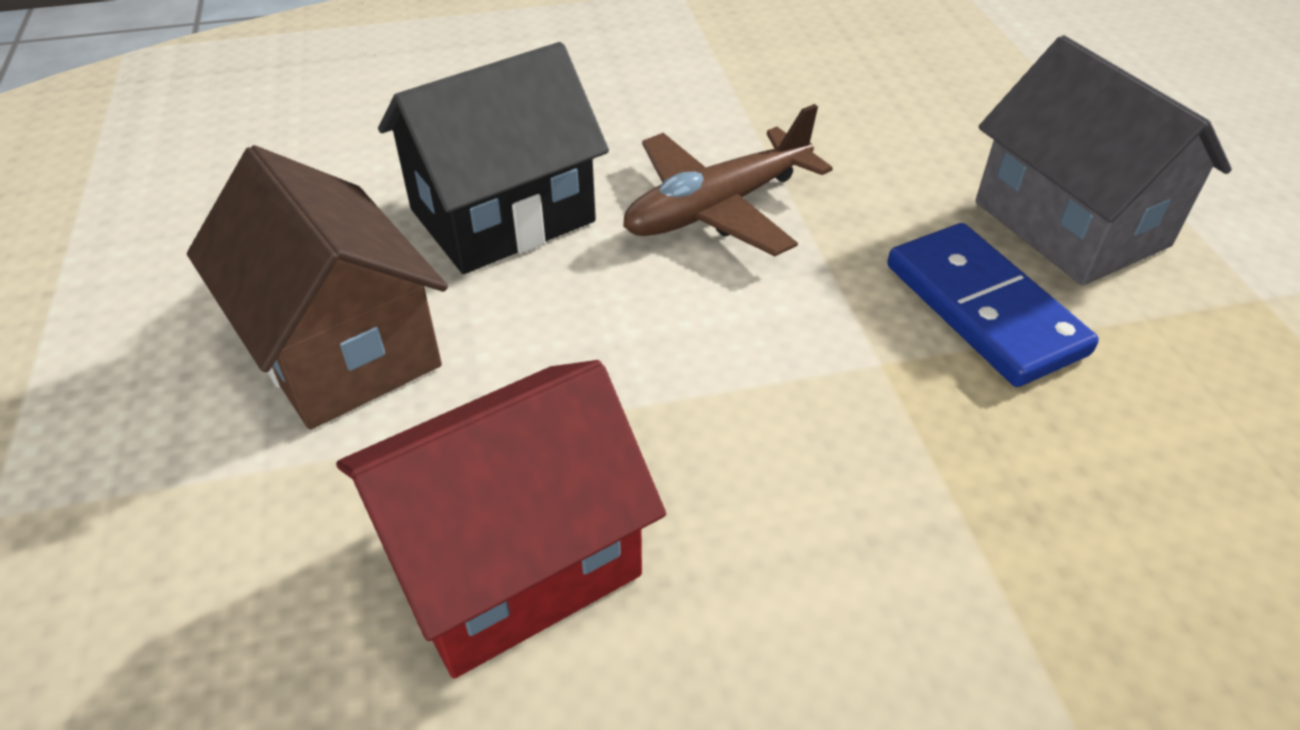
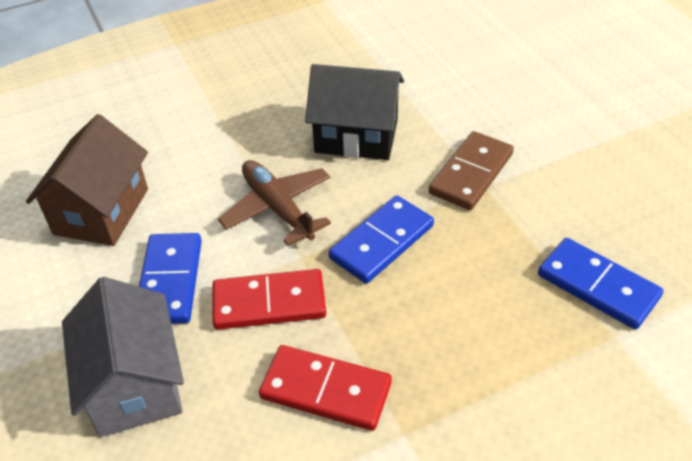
blue domino: 1 -> 3
brown domino: 0 -> 1
red domino: 0 -> 2
red house: 1 -> 0

